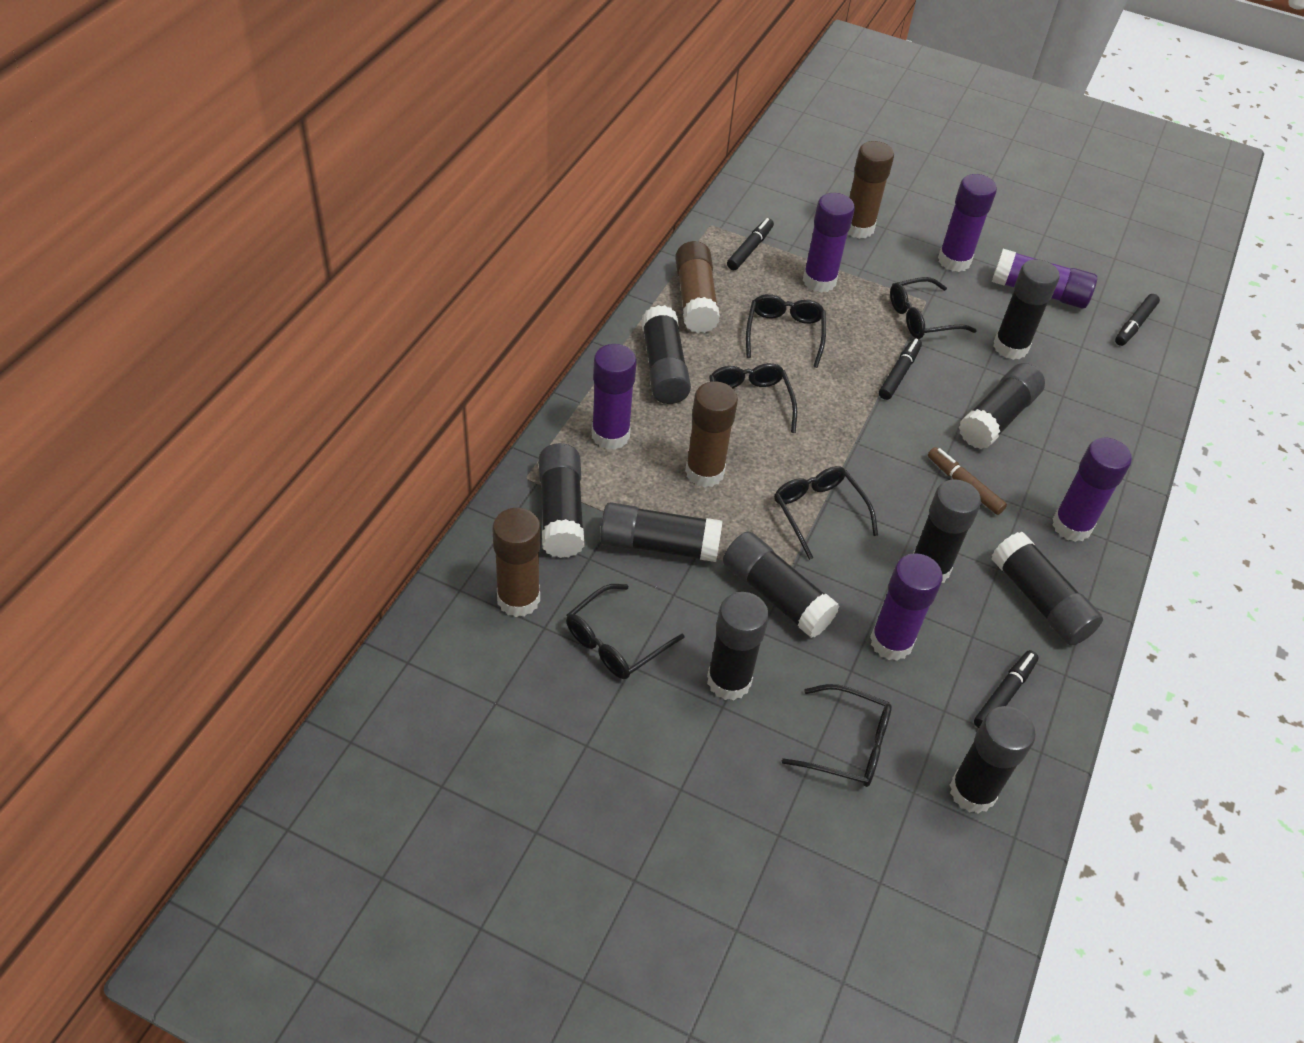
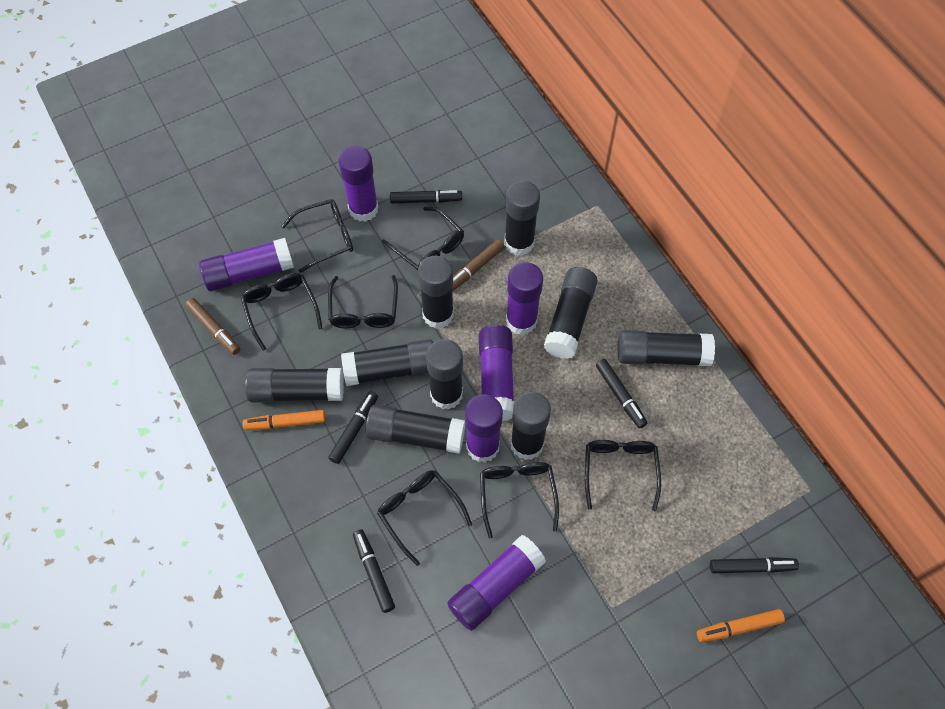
black glasses: 6 -> 7
black glue stick: 10 -> 9
black marker: 4 -> 5
brown glue stick: 4 -> 0
brown marker: 1 -> 2
orange marker: 0 -> 2

